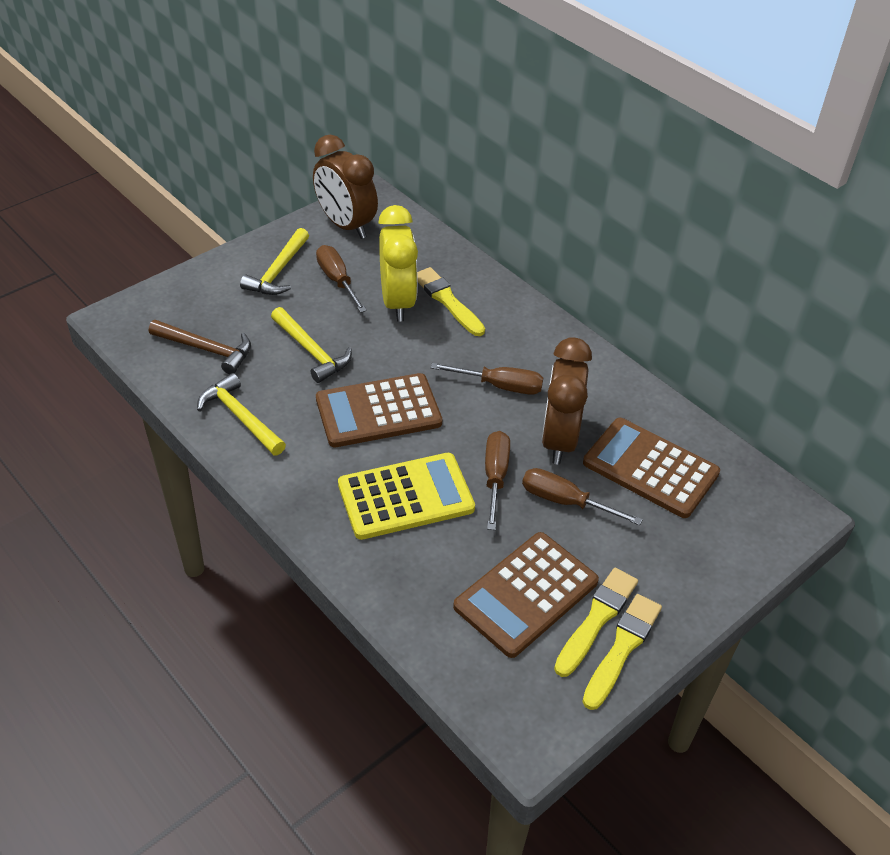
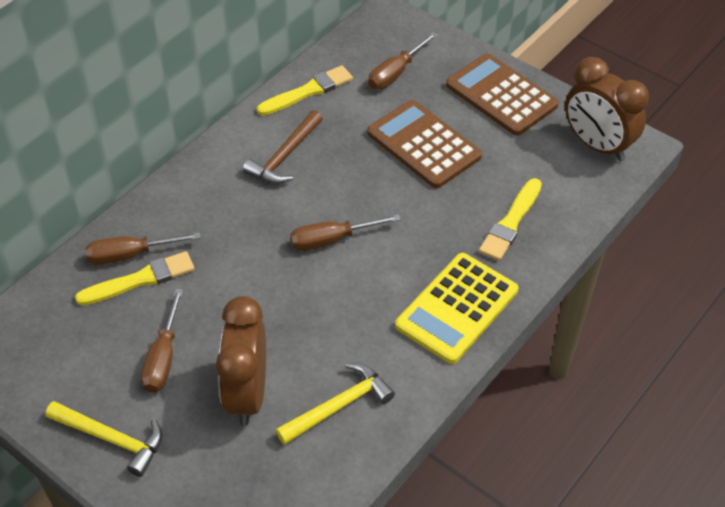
brown calculator: 3 -> 2
yellow clock: 1 -> 0
yellow hammer: 3 -> 2

